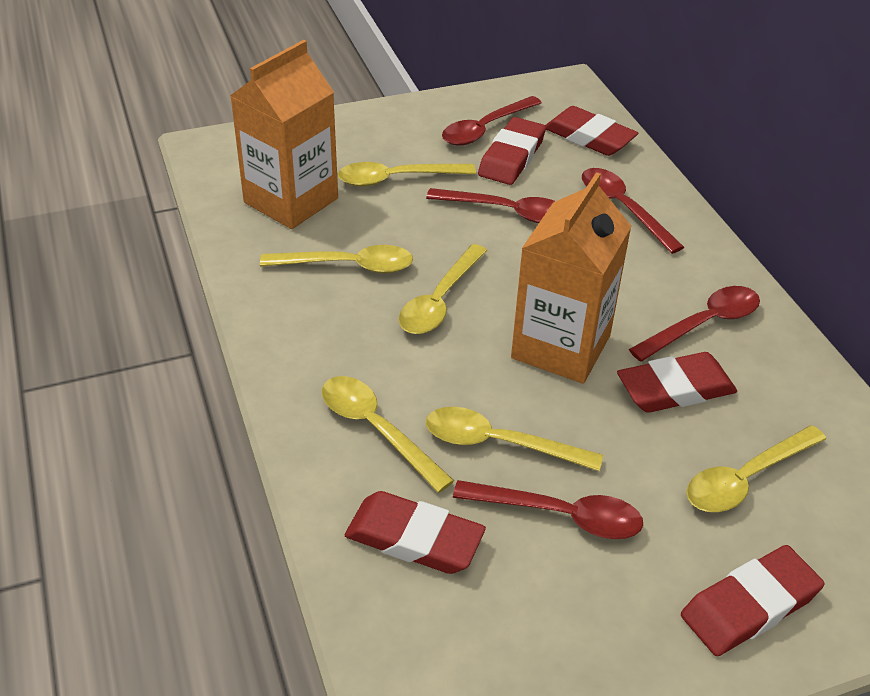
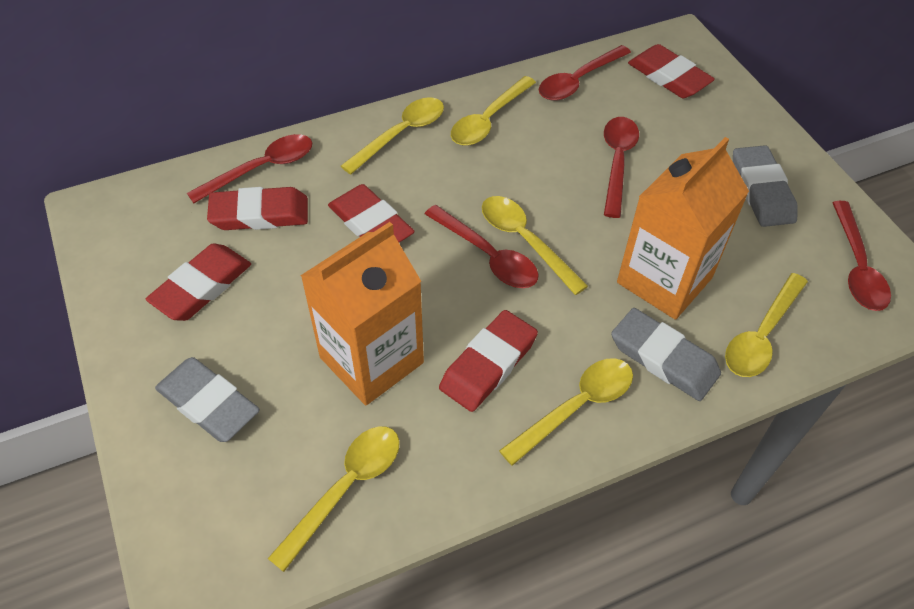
grey eraser: 0 -> 3

